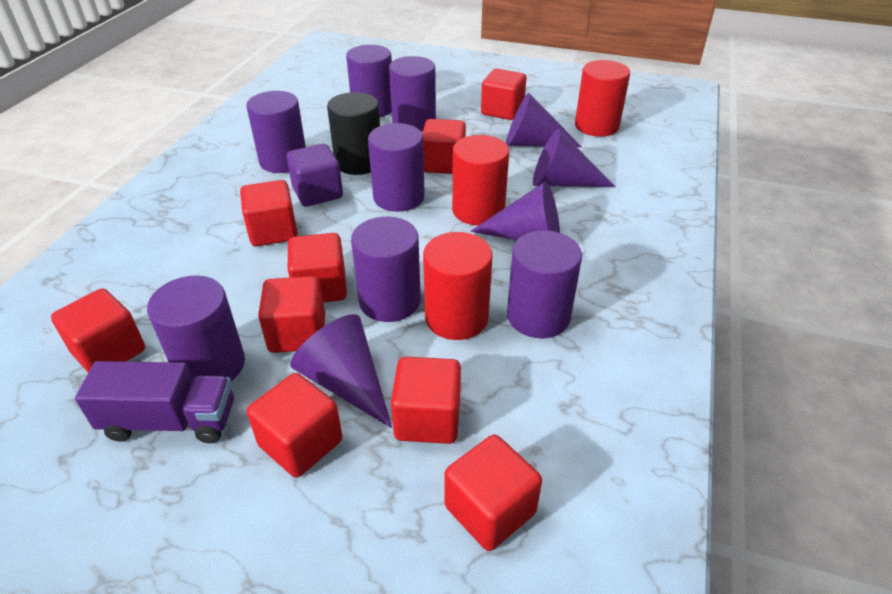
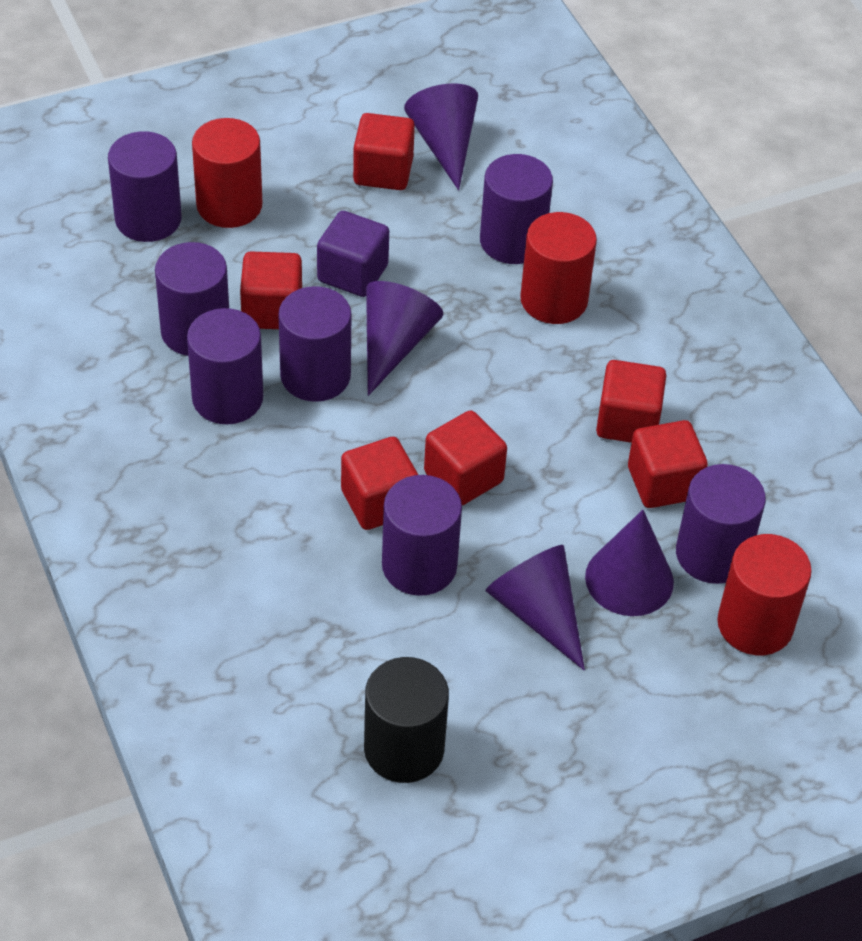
purple truck: 1 -> 0
red cube: 9 -> 6

